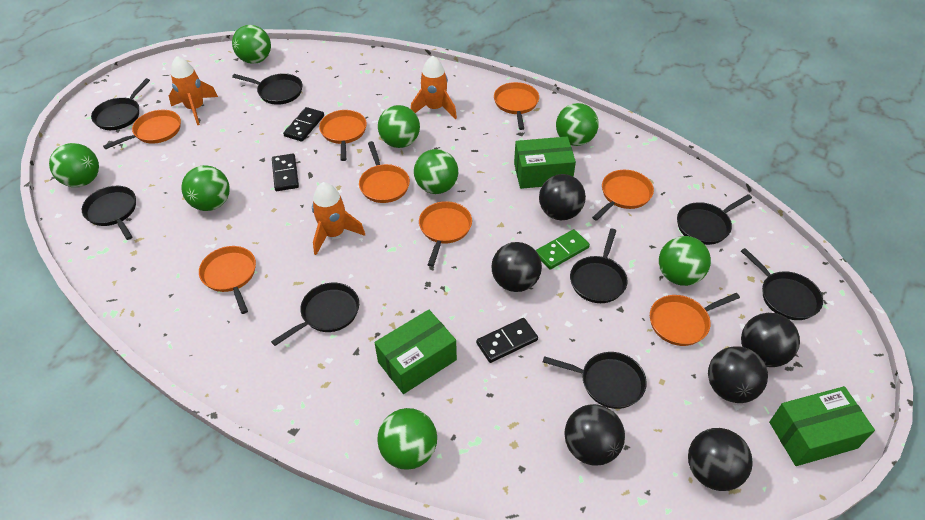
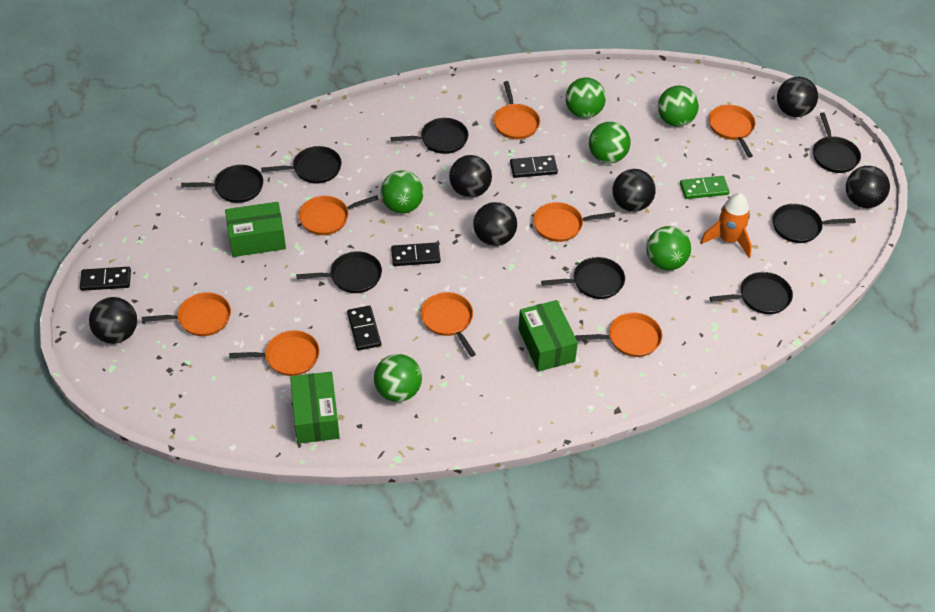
black domino: 3 -> 4
green ball: 8 -> 6
orange rocket: 3 -> 1

